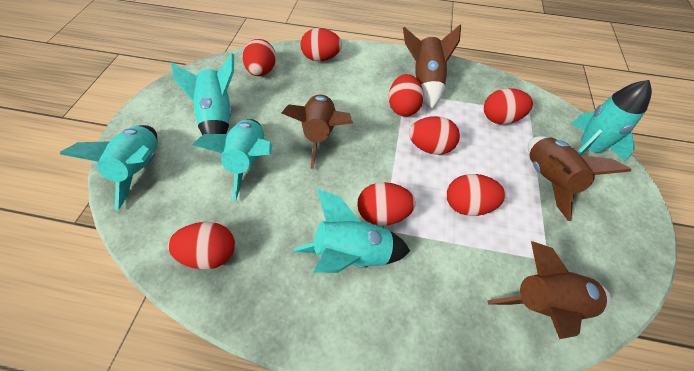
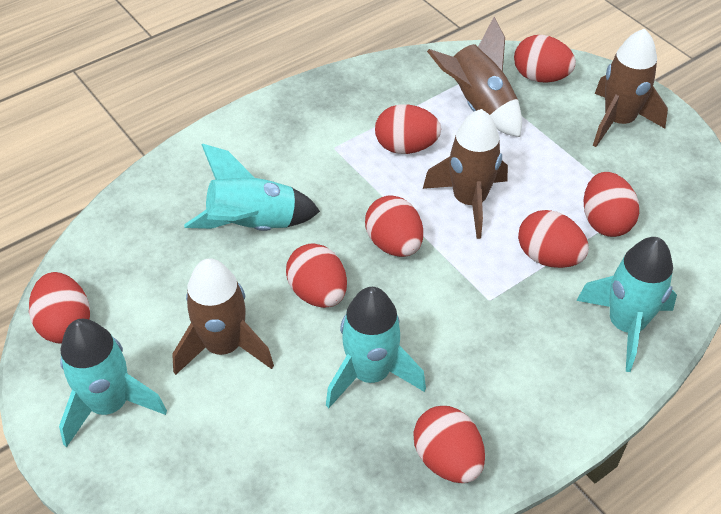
turquoise rocket: 5 -> 4

